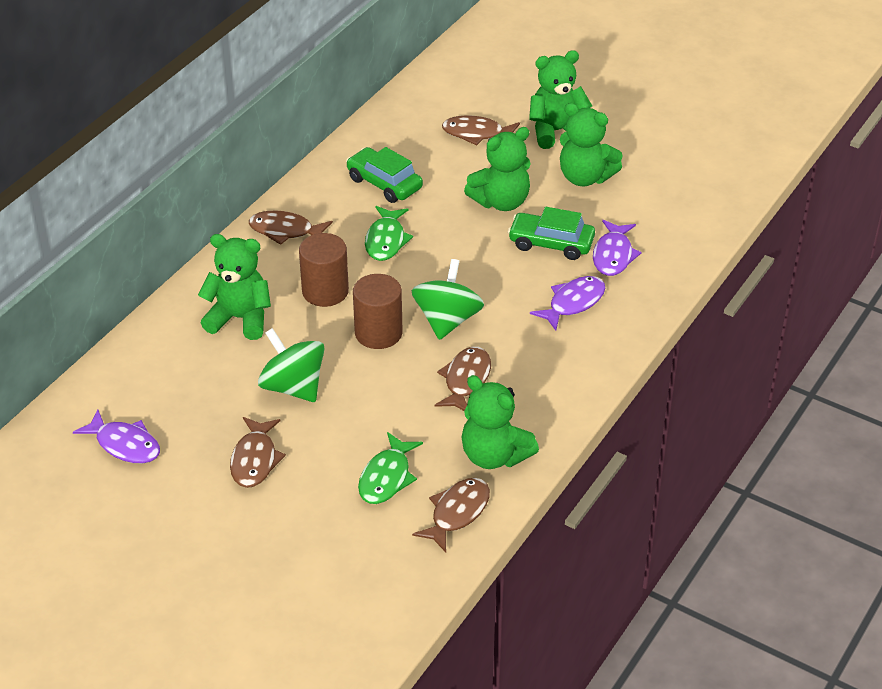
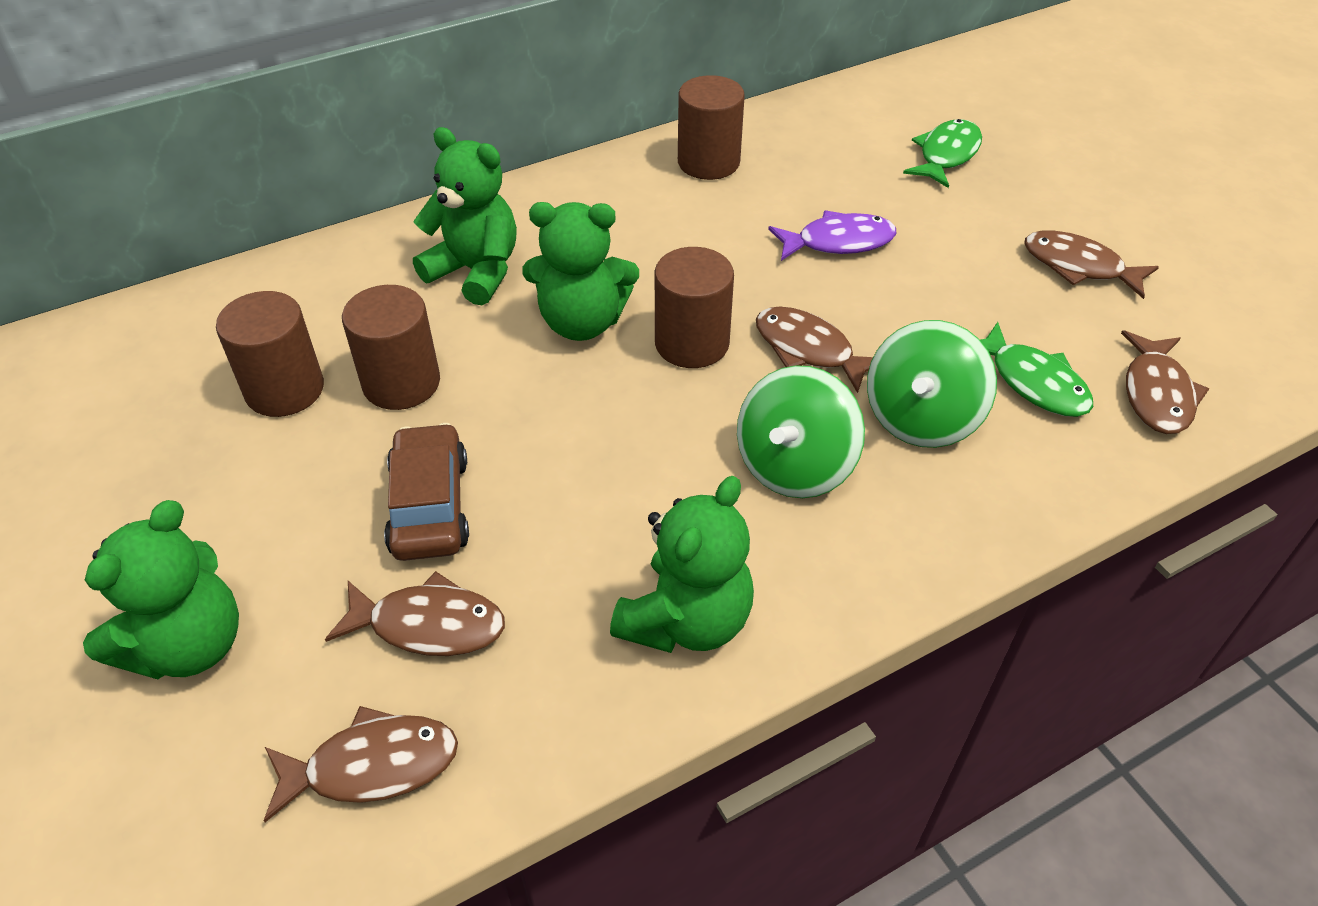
brown car: 0 -> 1
brown cylinder: 2 -> 4
green car: 2 -> 0
green teddy bear: 5 -> 4
purple fish: 3 -> 1

